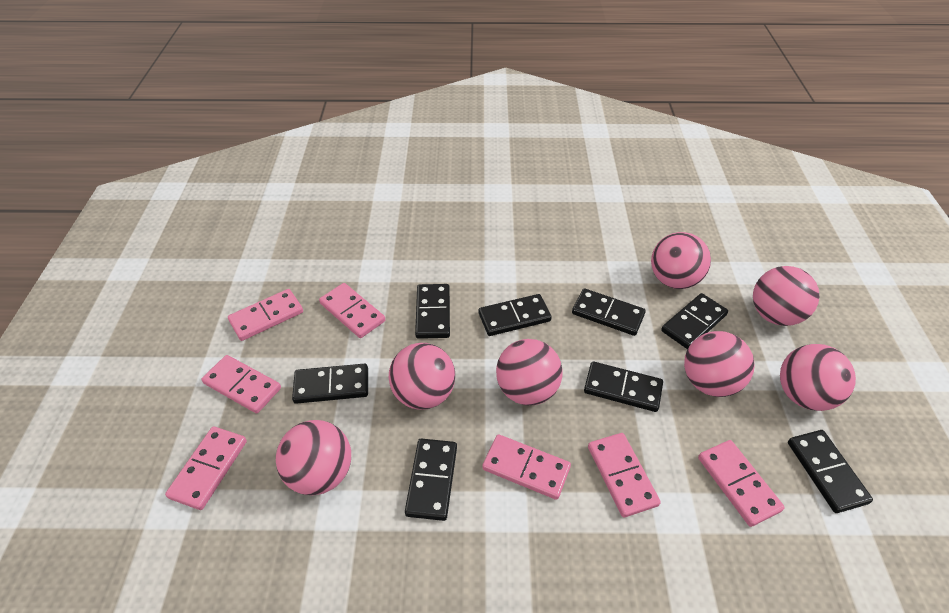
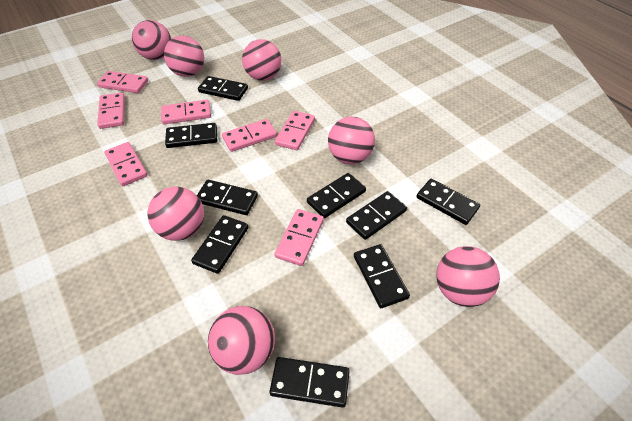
black domino: 8 -> 9

